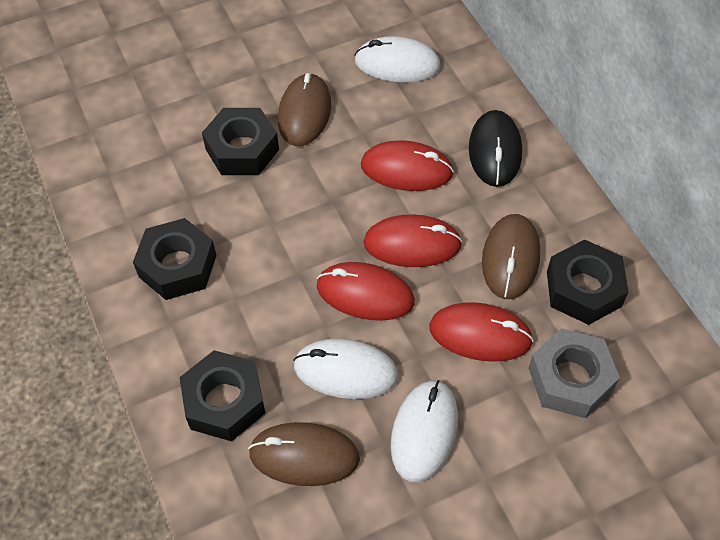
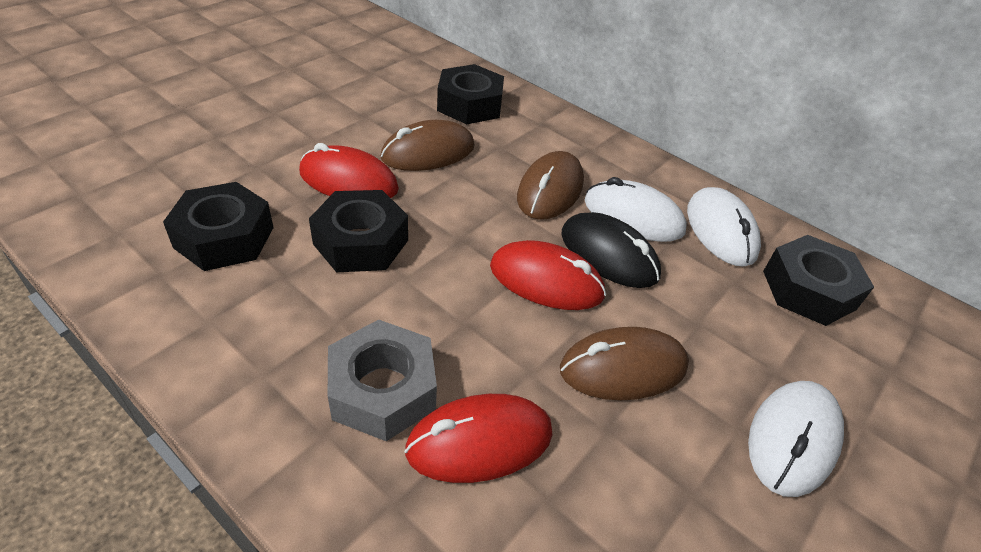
red mouse: 4 -> 3

